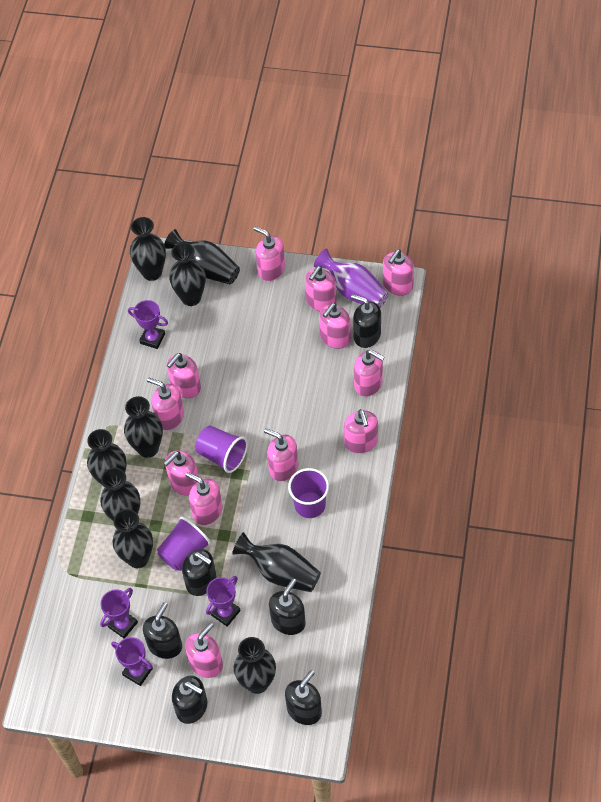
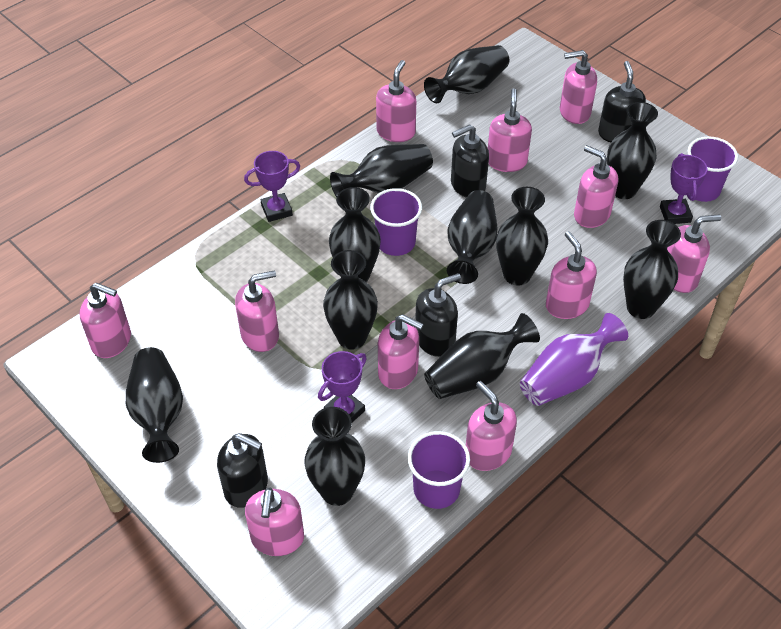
black soap dispenser: 6 -> 4
black vase: 9 -> 11
pink soap dispenser: 12 -> 11
purple trophy: 4 -> 3

